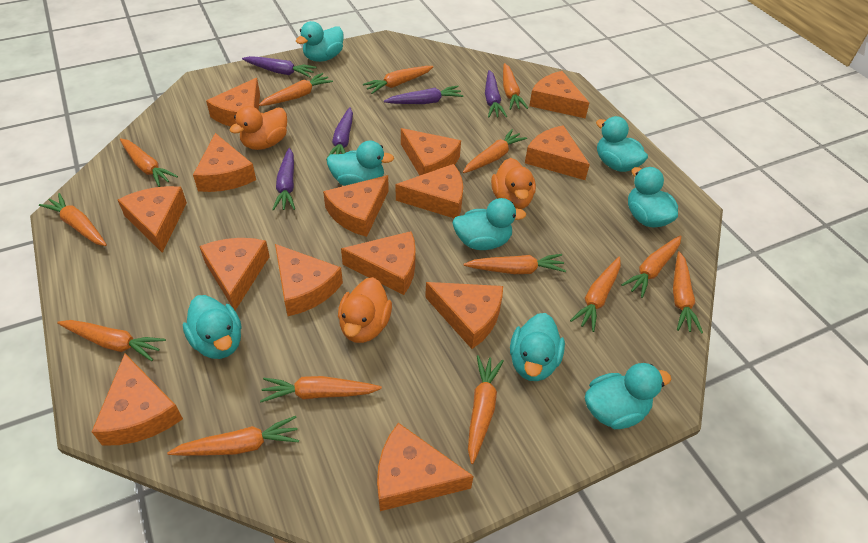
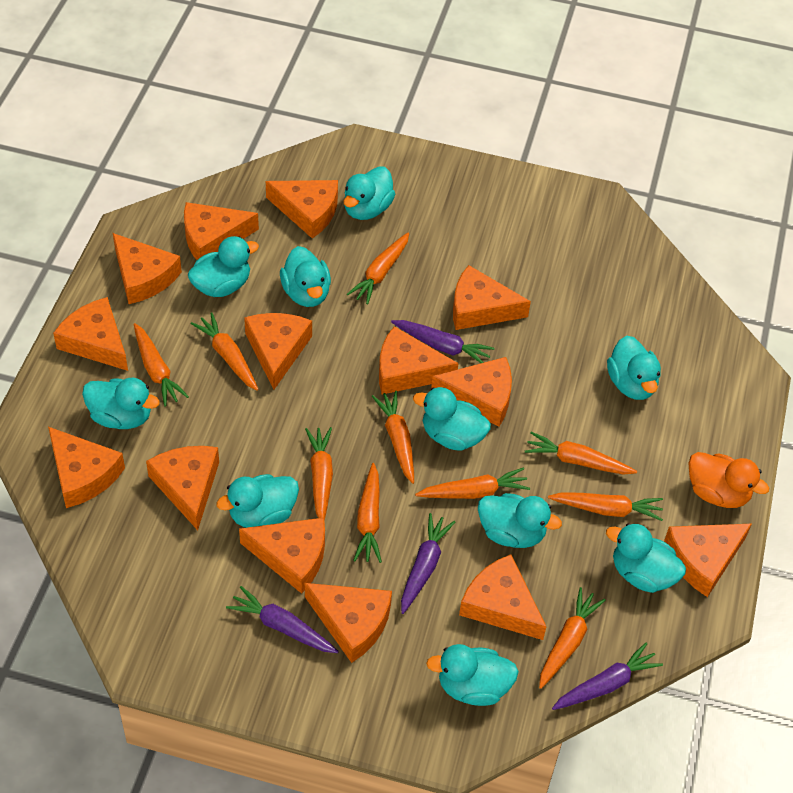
orange carrot: 14 -> 10
orange duck: 3 -> 1
purple carrot: 5 -> 4
turquoise duck: 8 -> 10

